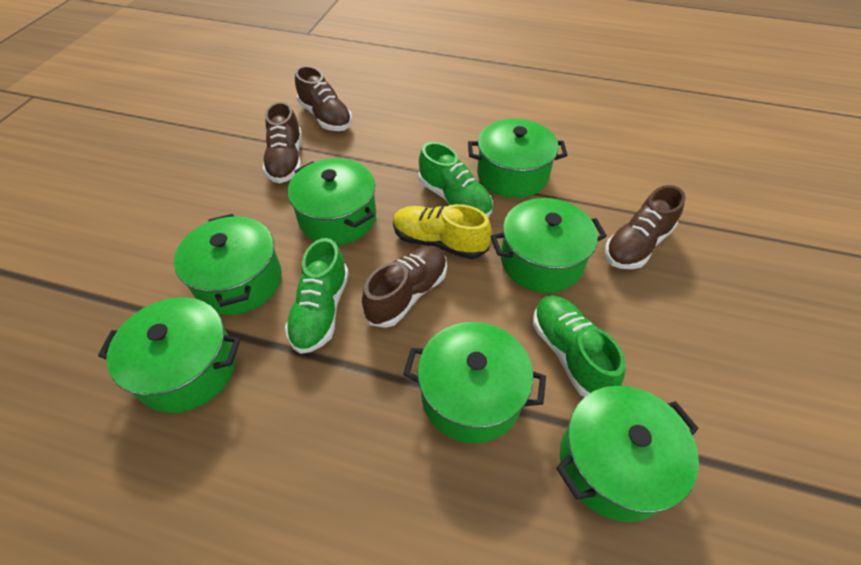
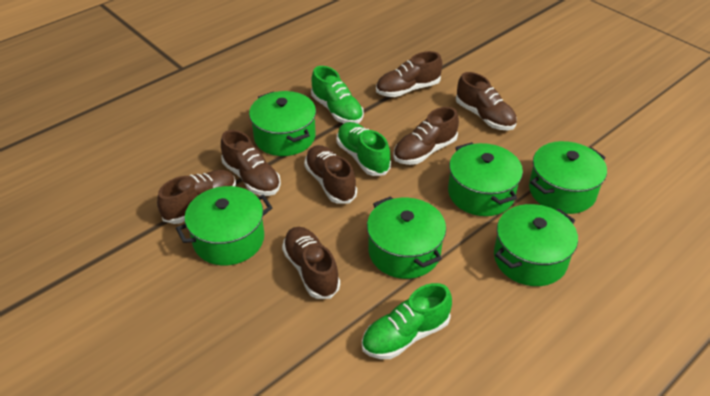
brown shoe: 4 -> 7
green pot: 7 -> 6
yellow shoe: 1 -> 0

